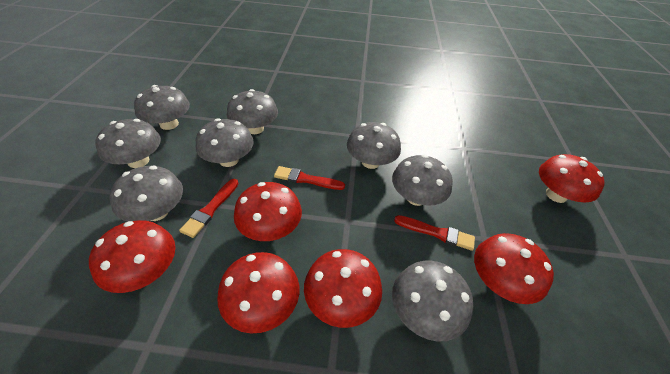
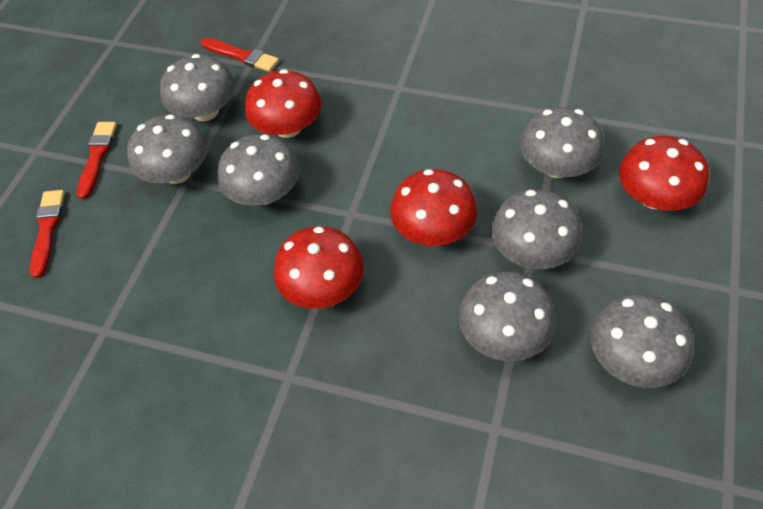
grey mushroom: 8 -> 7
red mushroom: 6 -> 4

